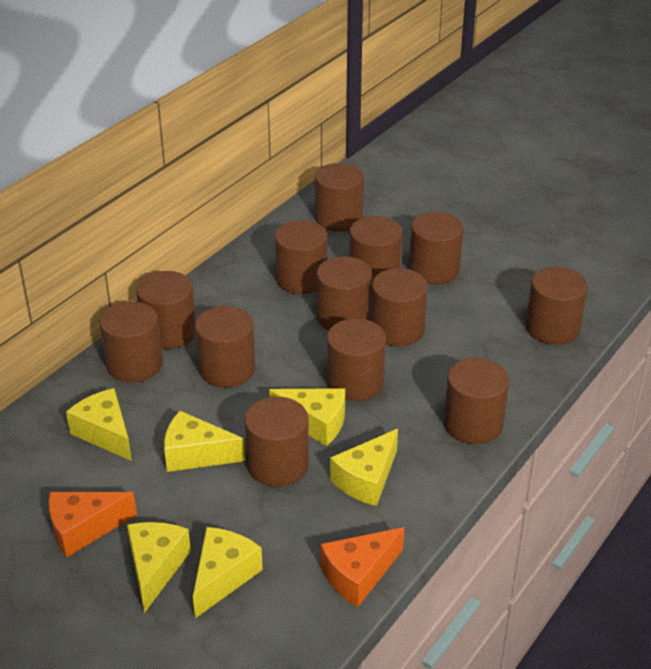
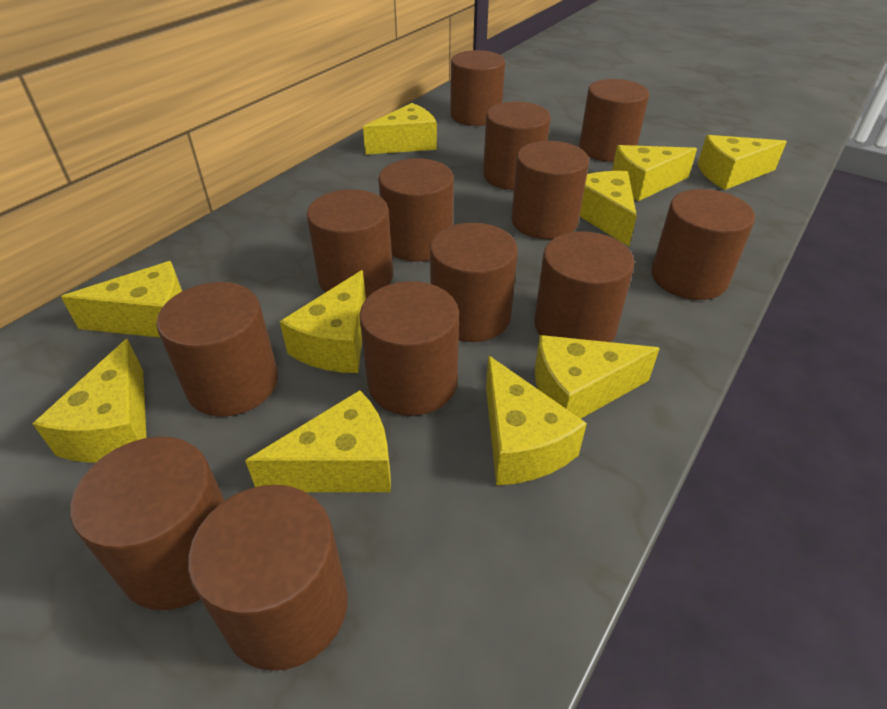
orange cheese: 2 -> 0
yellow cheese: 6 -> 10

